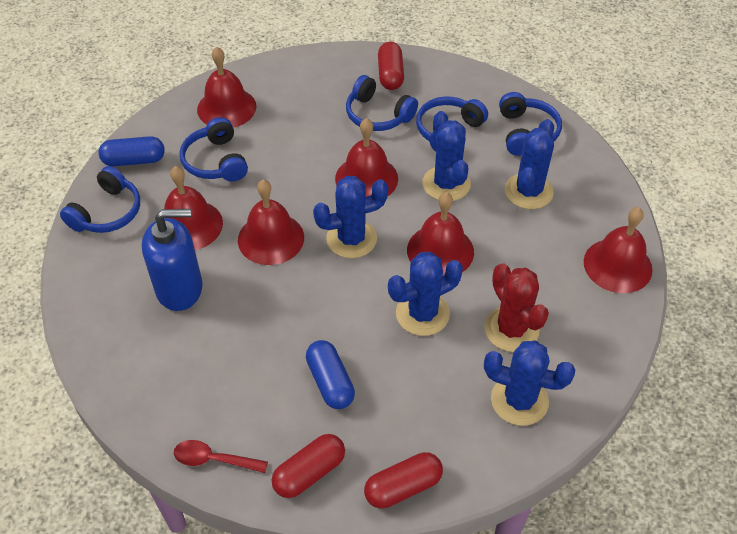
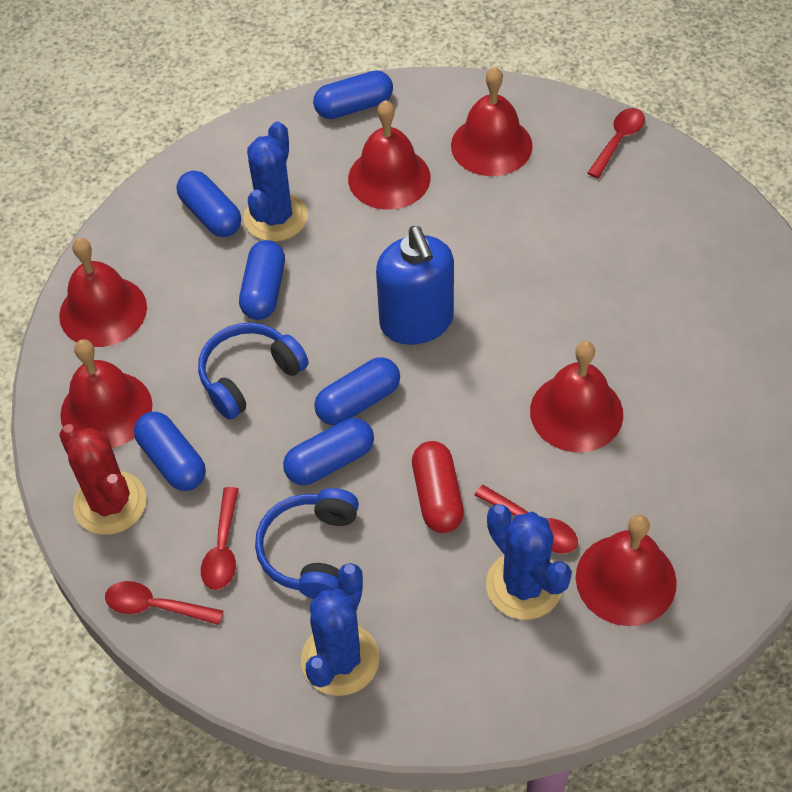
blue cactus: 5 -> 3
blue capsule: 2 -> 6
blue headphones: 5 -> 2
red capsule: 3 -> 1
red spoon: 1 -> 4

